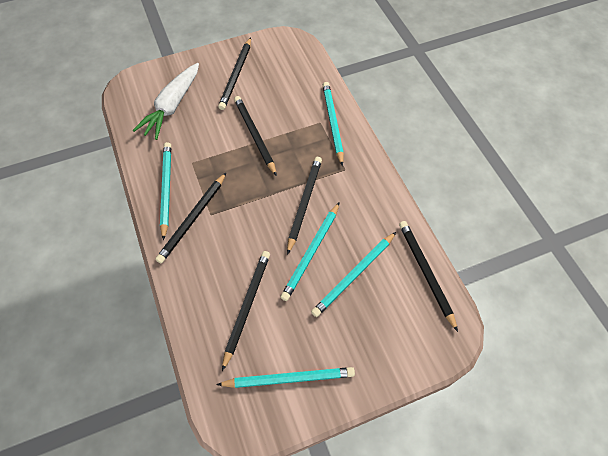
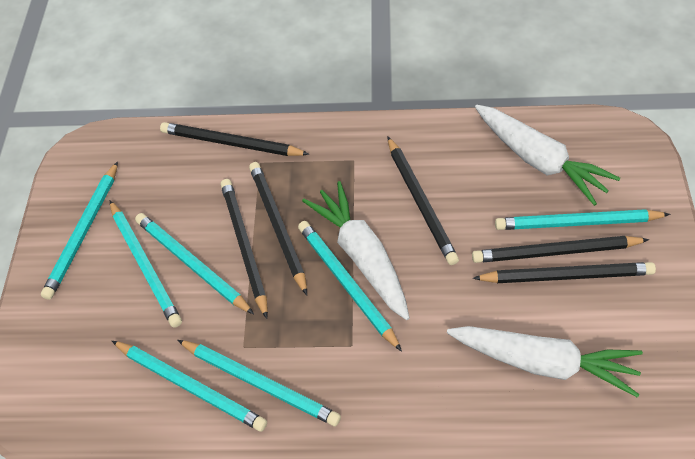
turquoise pencil: 5 -> 7
white carrot: 1 -> 3

